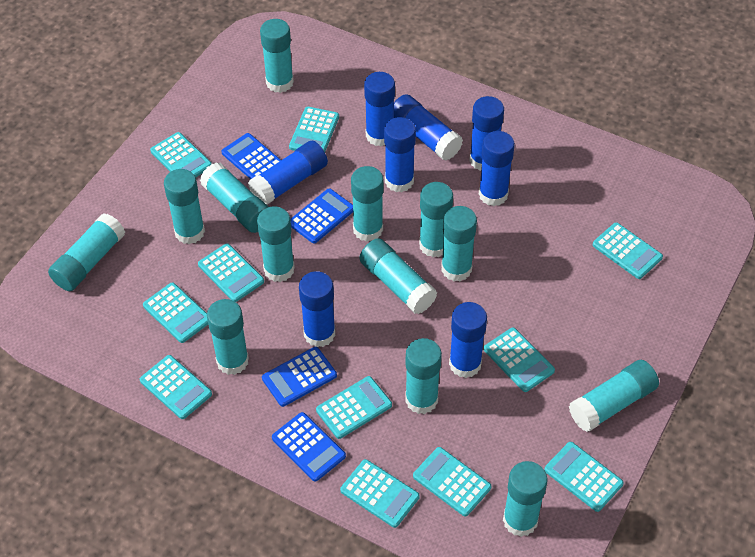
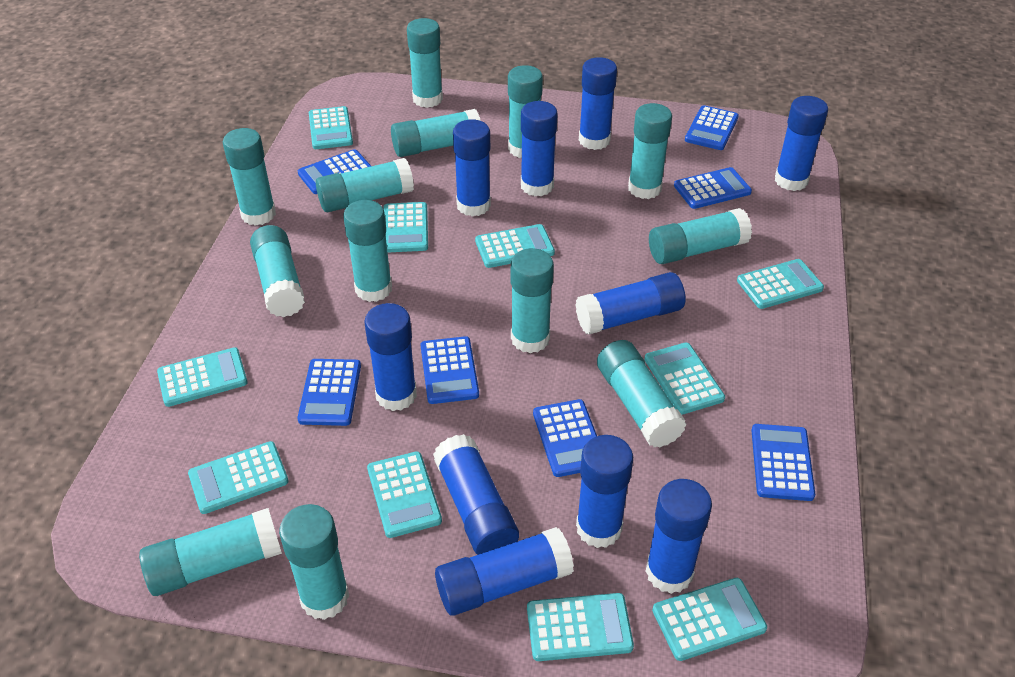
blue calculator: 4 -> 7
blue glue stick: 8 -> 10
turquoise calculator: 11 -> 10

